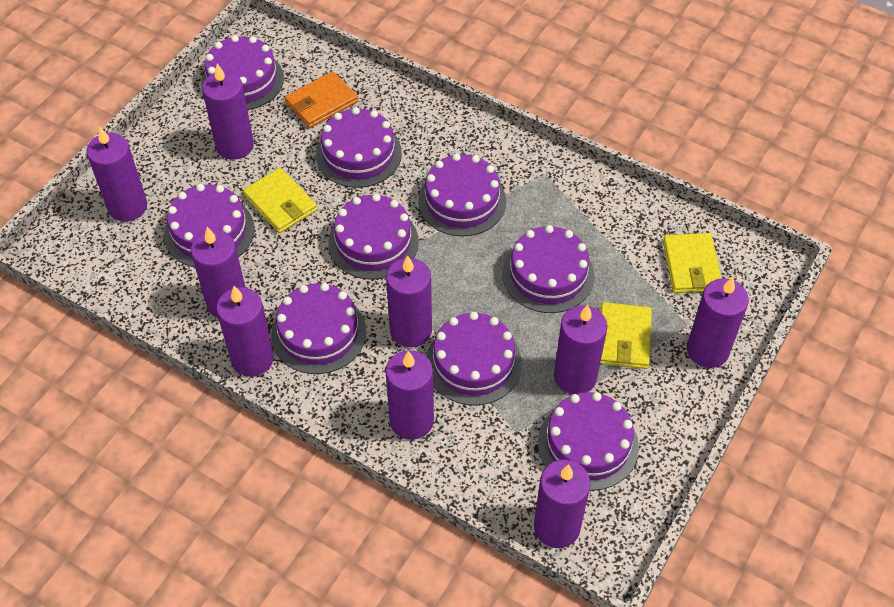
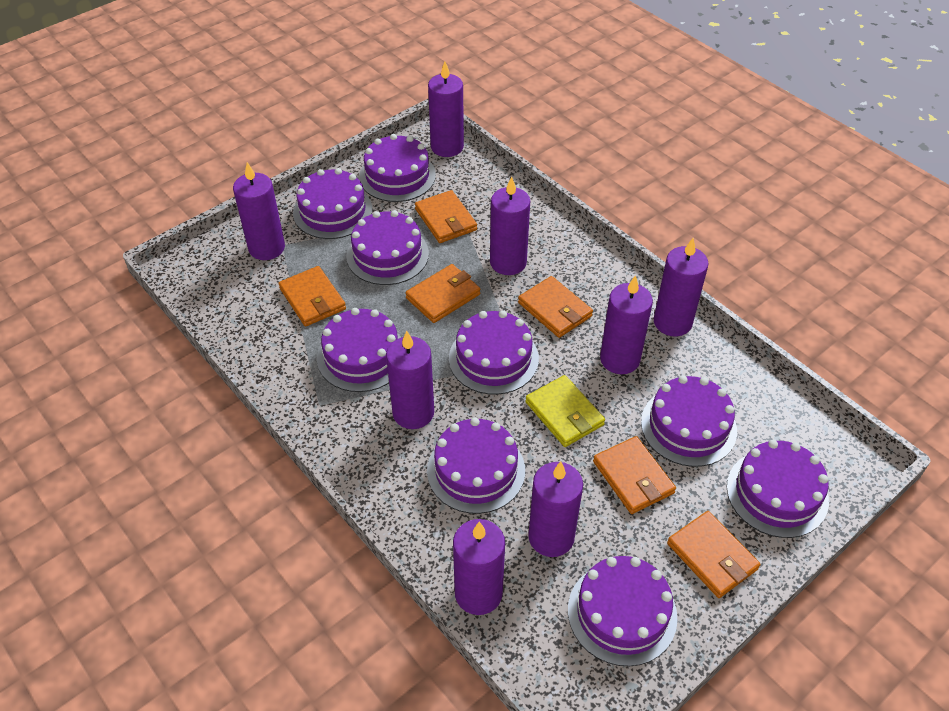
orange wallet: 1 -> 6
purple candle: 9 -> 8
yellow wallet: 3 -> 1

